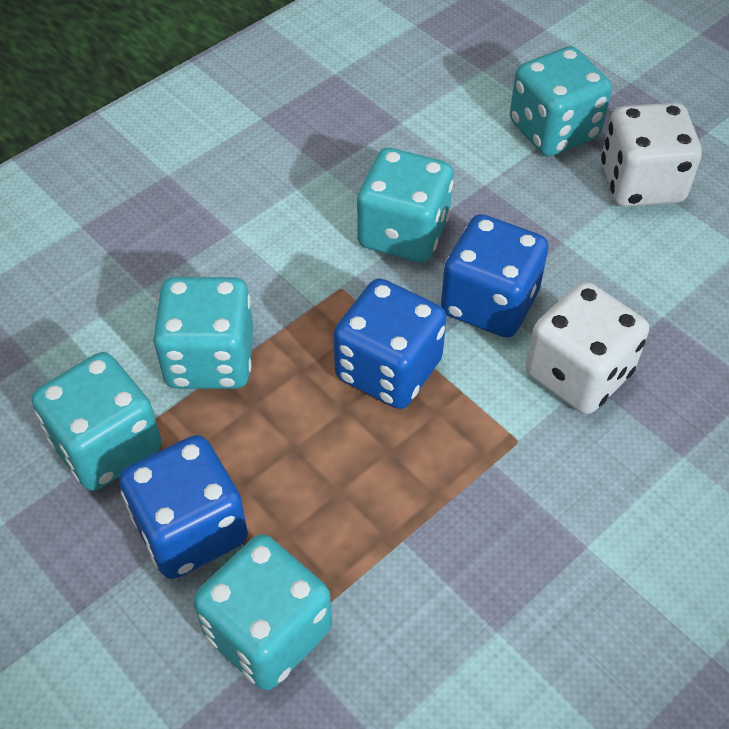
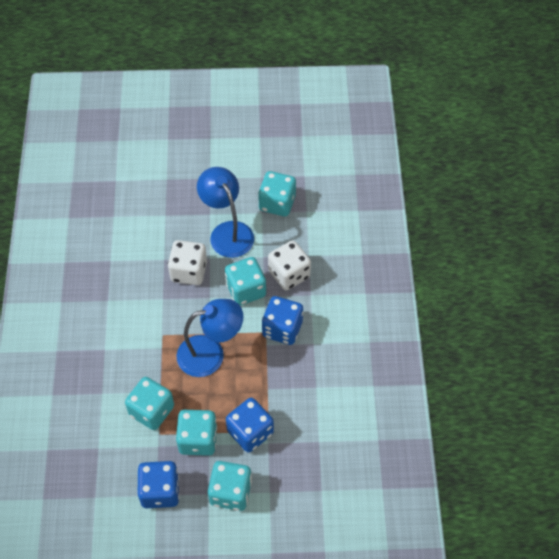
blue lamp: 0 -> 2

